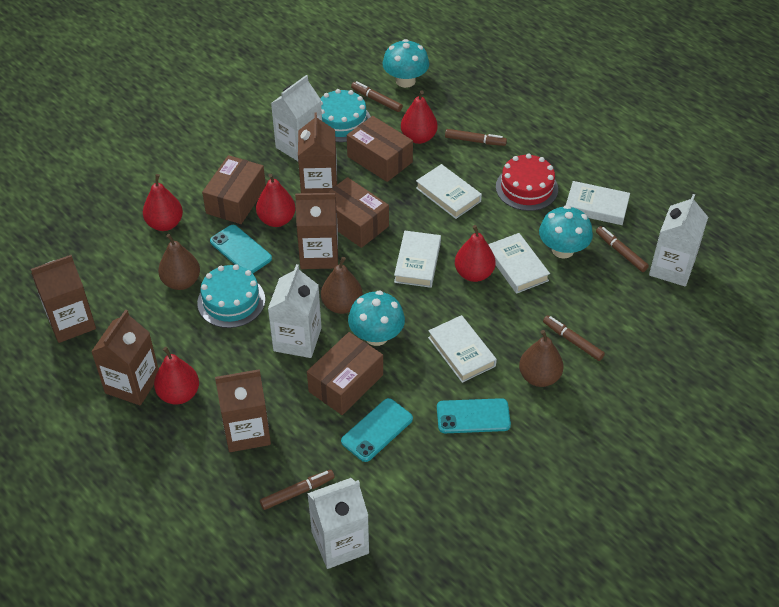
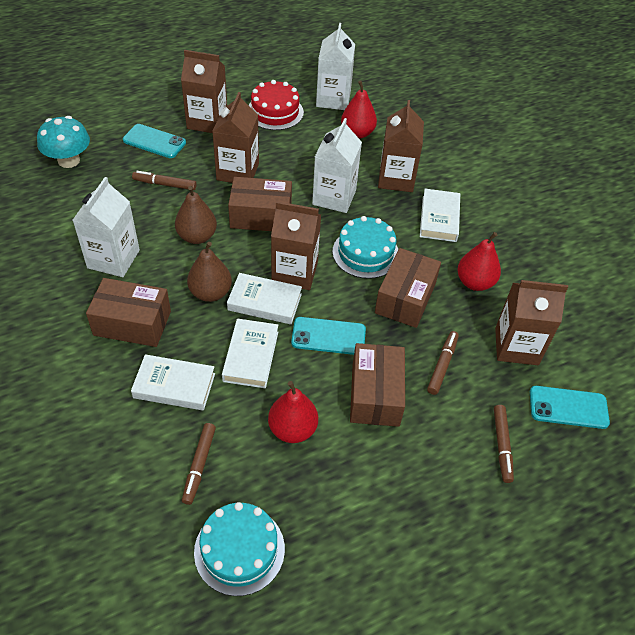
brown marker: 5 -> 4
brown pear: 3 -> 2
red pear: 5 -> 3
turquoise mushroom: 3 -> 1
white book: 5 -> 4
white carton: 4 -> 3

